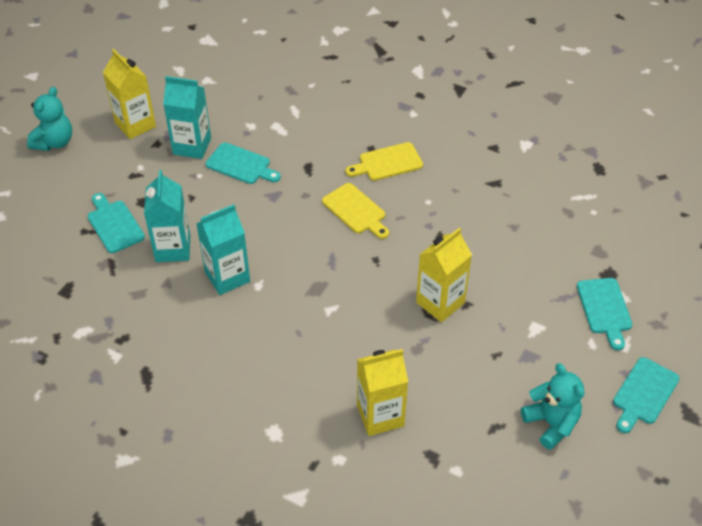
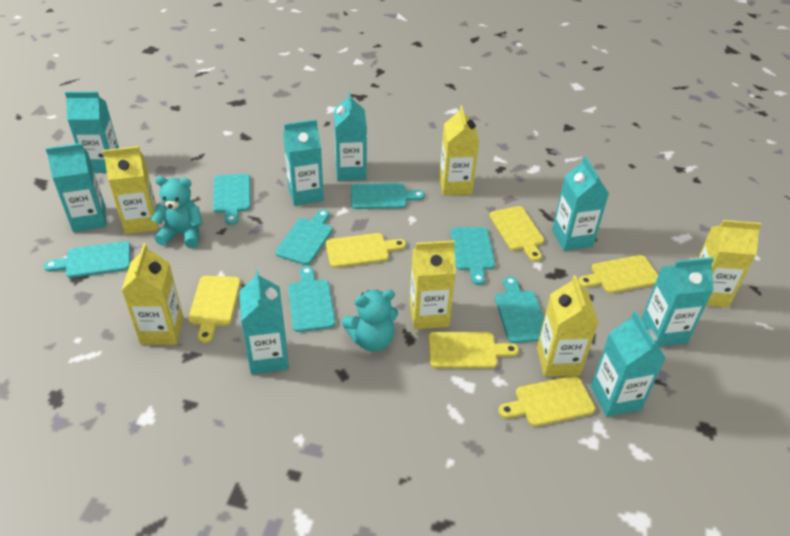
turquoise carton: 3 -> 8
turquoise cutting board: 4 -> 7
yellow carton: 3 -> 6
yellow cutting board: 2 -> 6

